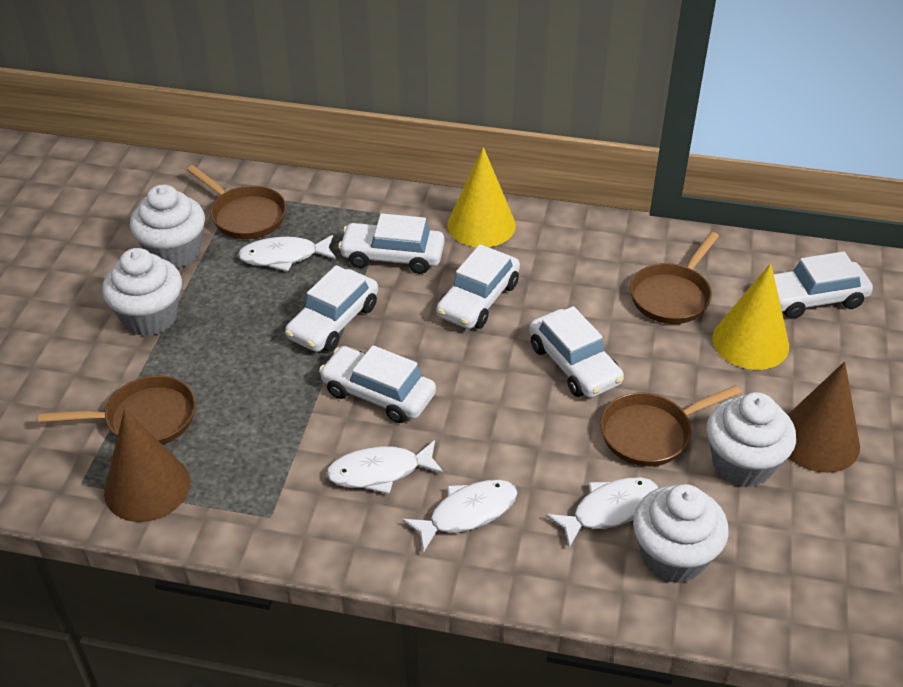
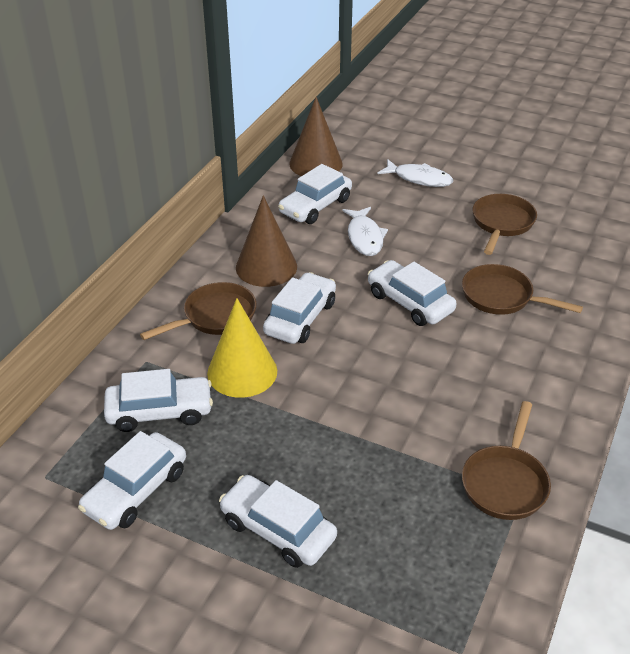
white cupcake: 4 -> 0
white fish: 4 -> 2
yellow cone: 2 -> 1

